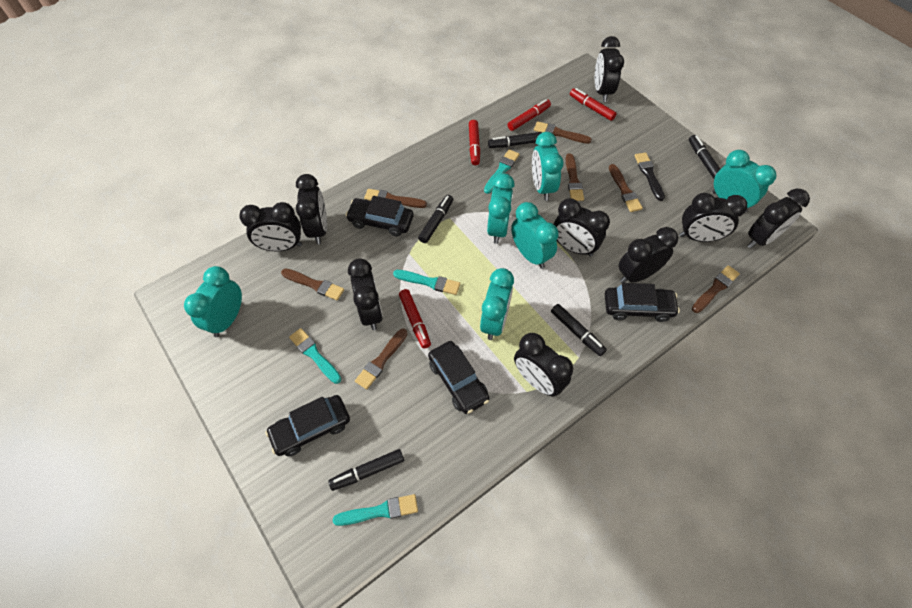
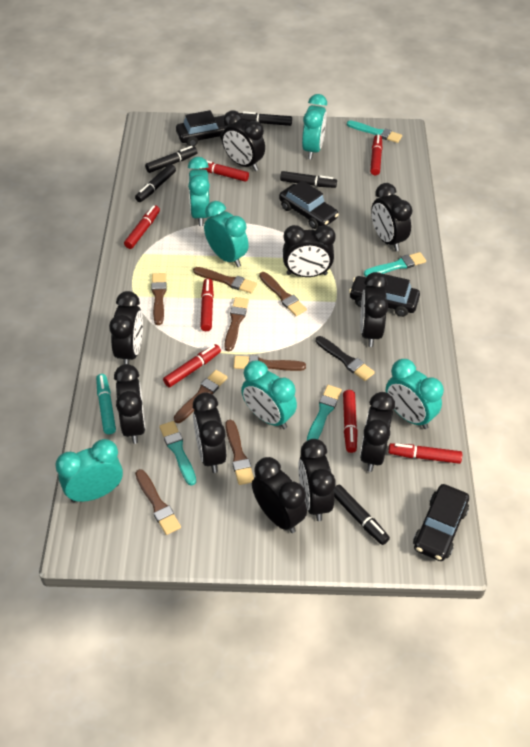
black clock: 9 -> 10
brown brush: 7 -> 8
red marker: 4 -> 7
turquoise marker: 0 -> 1

